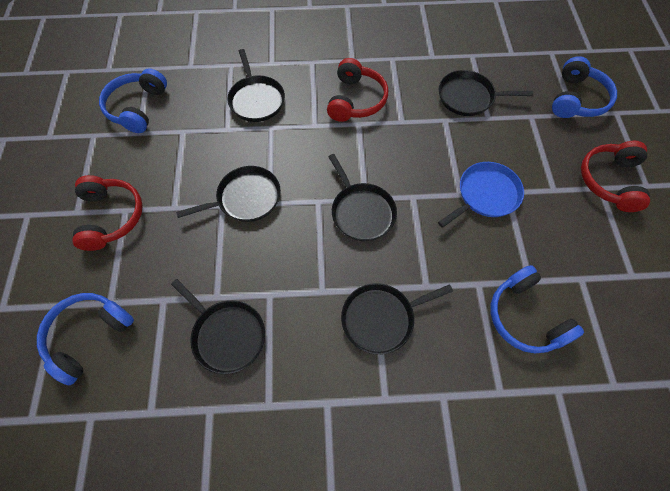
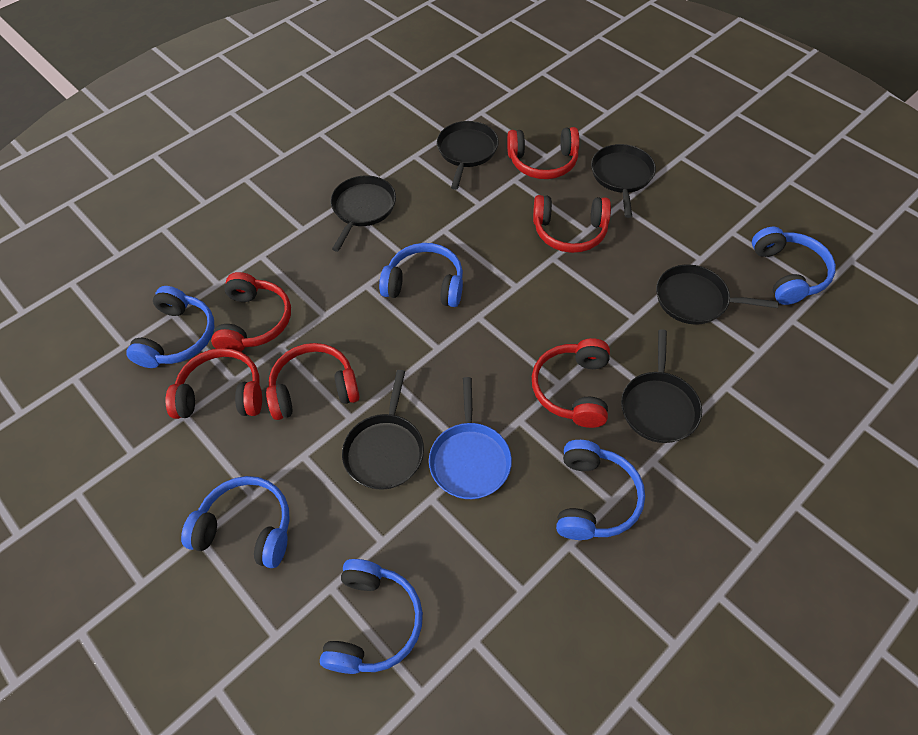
blue headphones: 4 -> 6
red headphones: 3 -> 6

